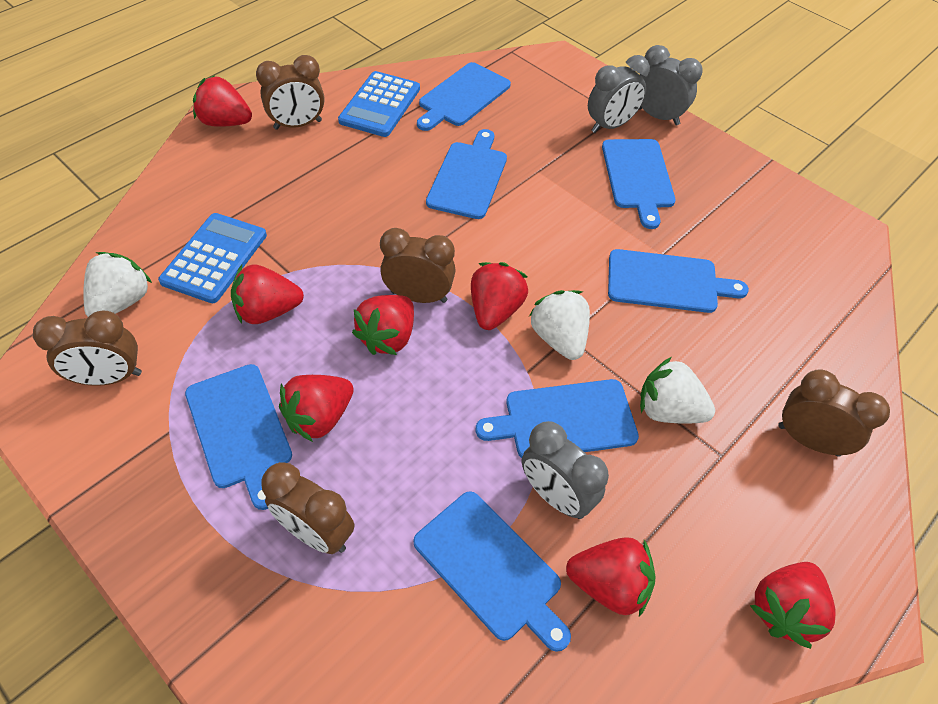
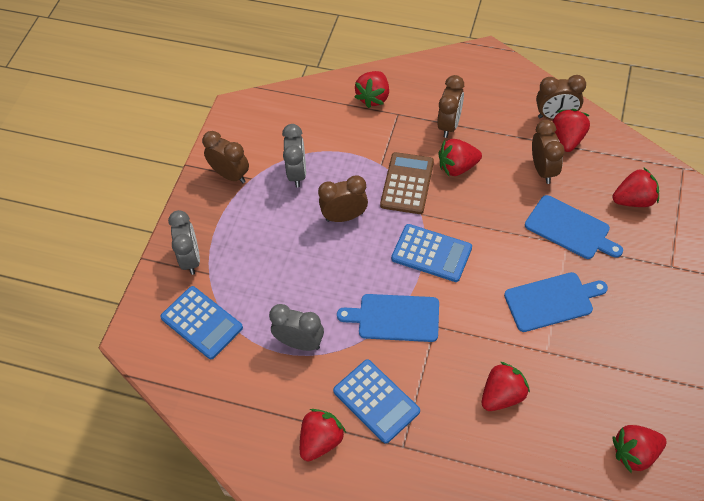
blue calculator: 2 -> 3
blue cutting board: 7 -> 3
brown calculator: 0 -> 1
white strawberry: 3 -> 0

